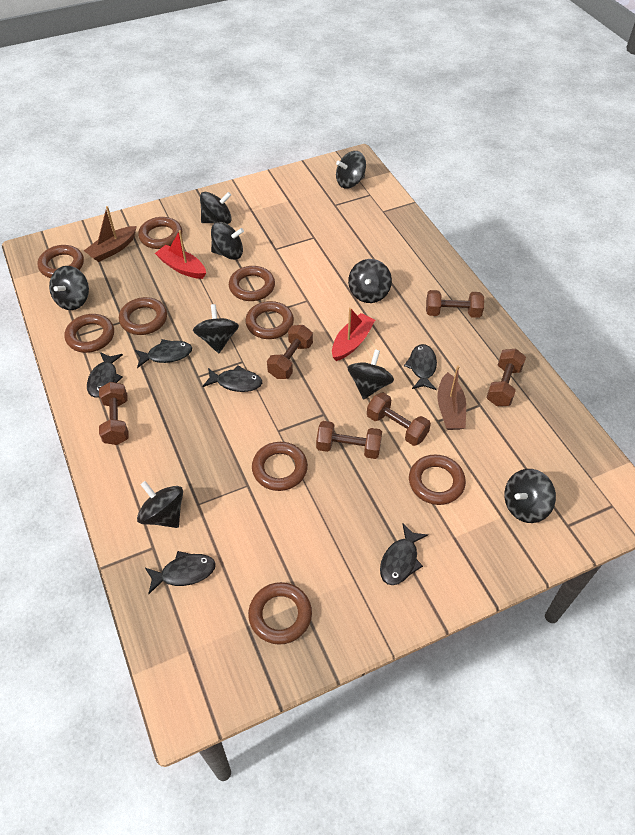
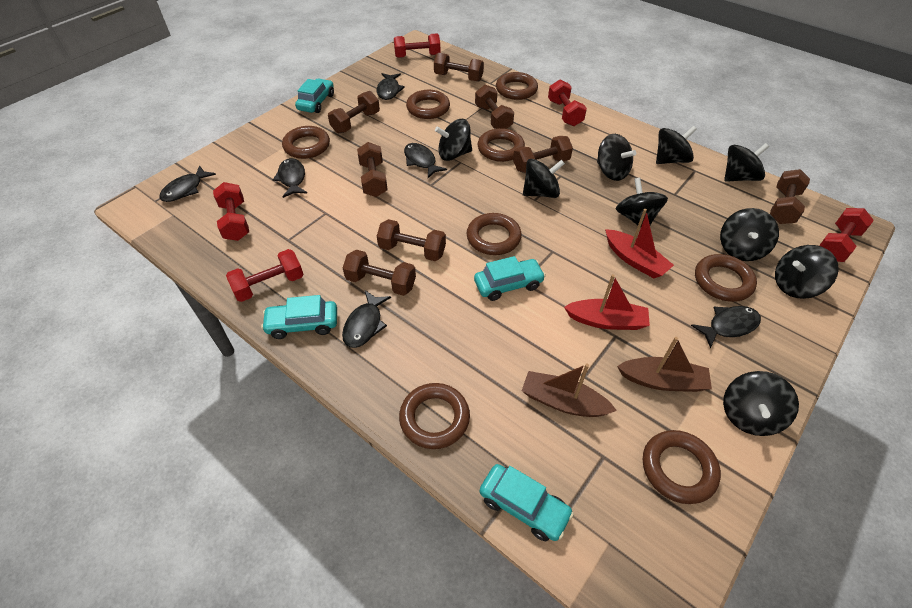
brown dumbbell: 6 -> 8
brown ring: 9 -> 8
red dumbbell: 0 -> 5
turquoise car: 0 -> 4

